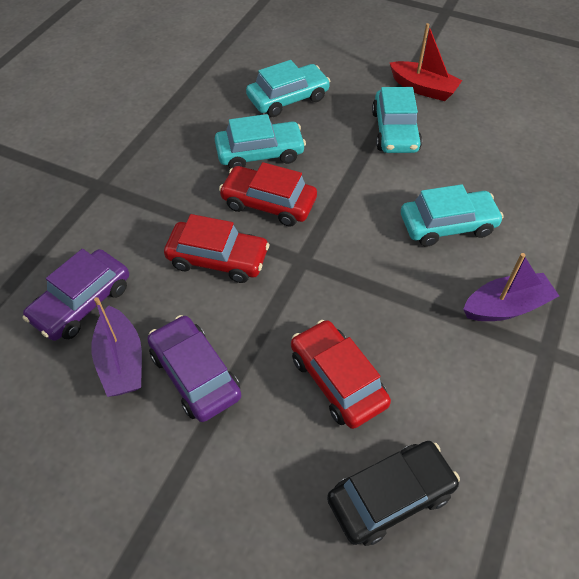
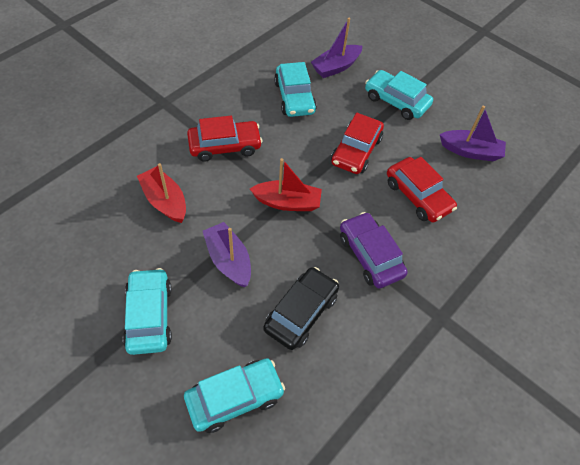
purple boat: 2 -> 3
purple car: 2 -> 1
red boat: 1 -> 2

